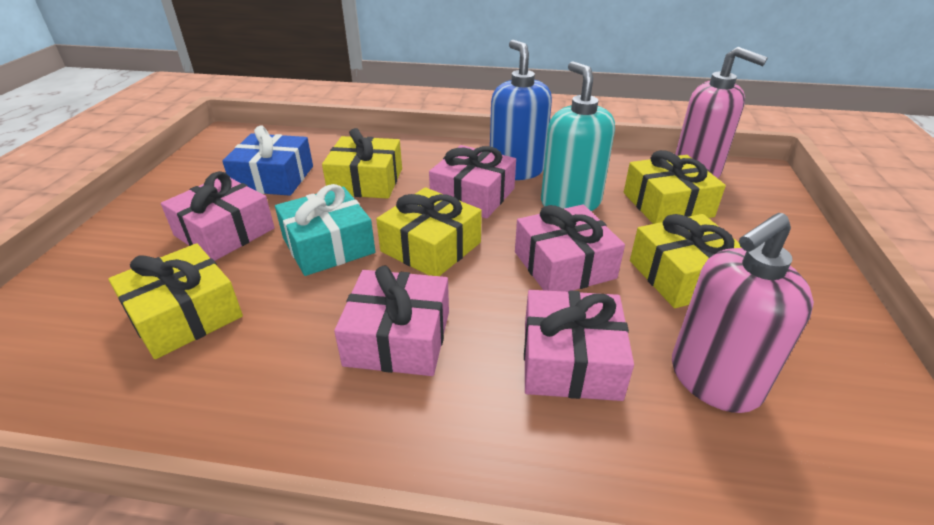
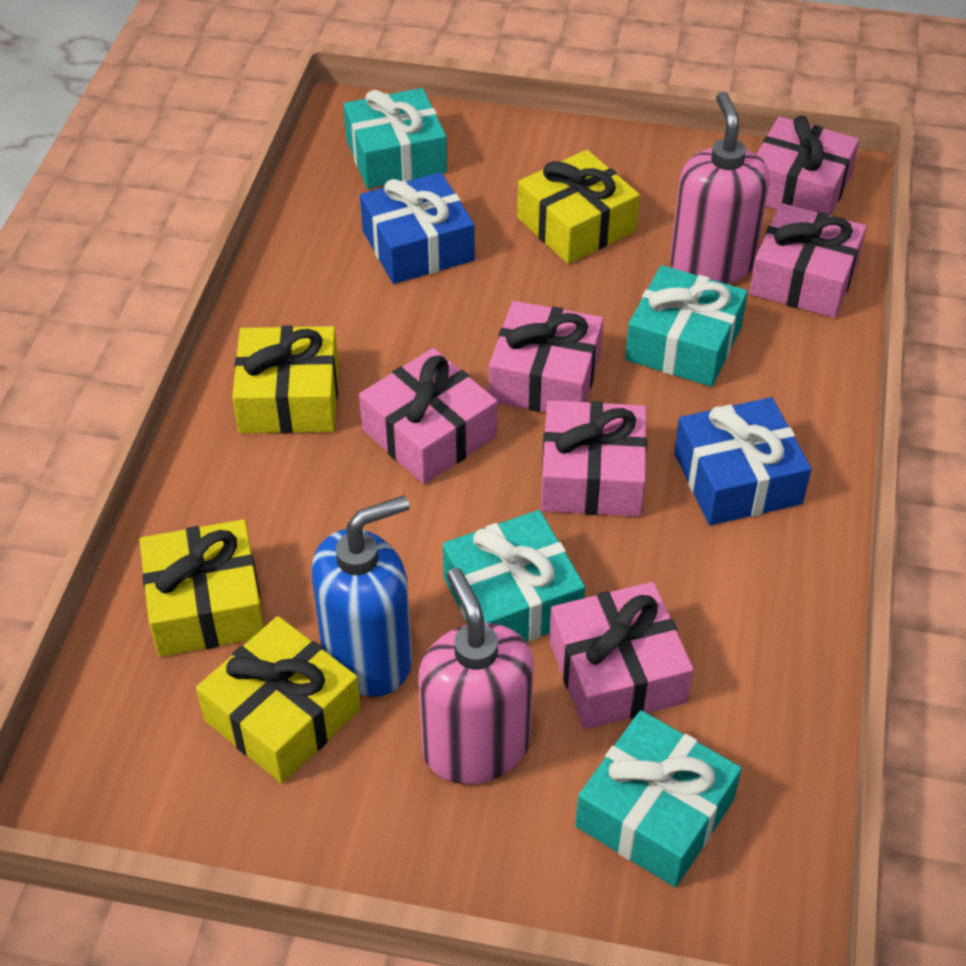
blue gift: 1 -> 2
pink gift: 5 -> 6
turquoise gift: 1 -> 4
turquoise soap dispenser: 1 -> 0
yellow gift: 5 -> 4

